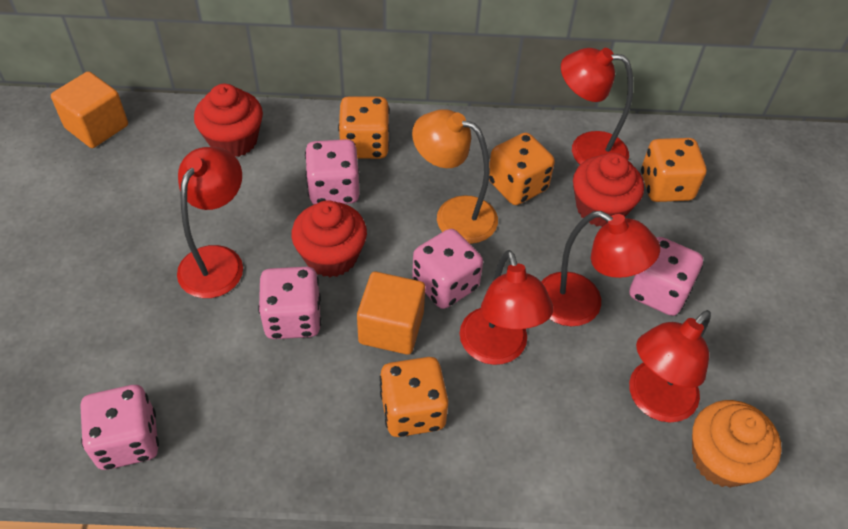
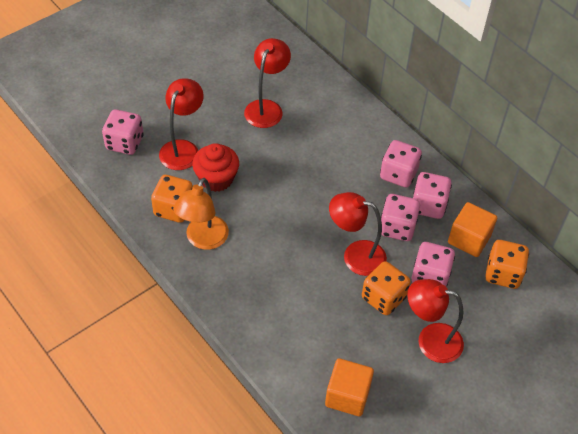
orange cupcake: 1 -> 0
orange dice: 4 -> 3
red cupcake: 3 -> 1
red lamp: 5 -> 4

